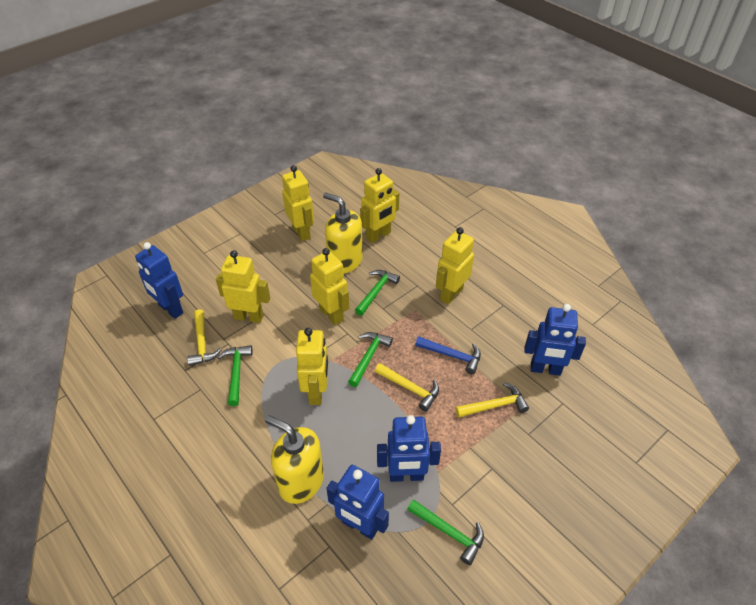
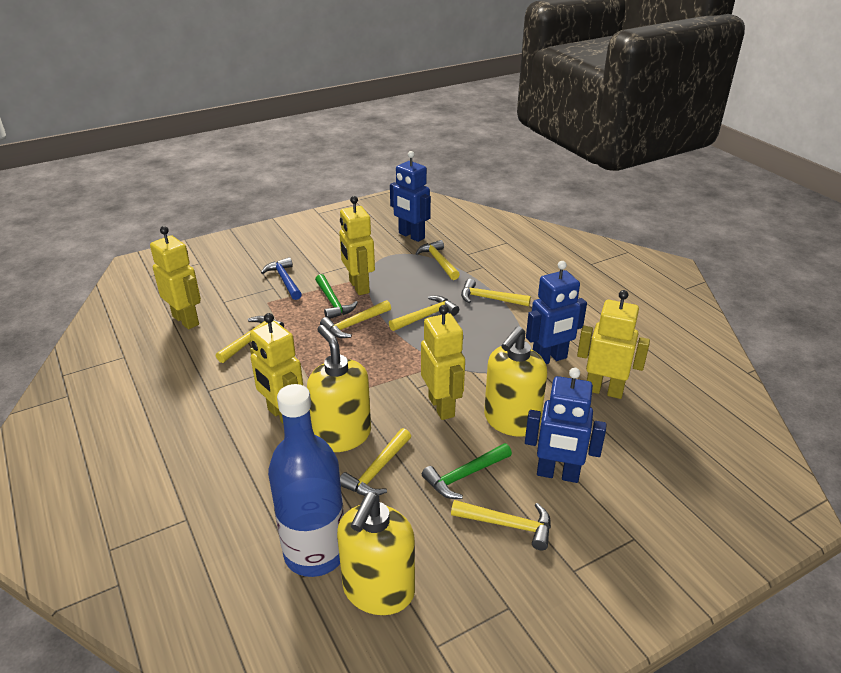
blue bottle: 0 -> 1
blue robot: 4 -> 3
green hammer: 4 -> 2
yellow hammer: 3 -> 7
yellow robot: 6 -> 5
yellow soap dispenser: 2 -> 3

